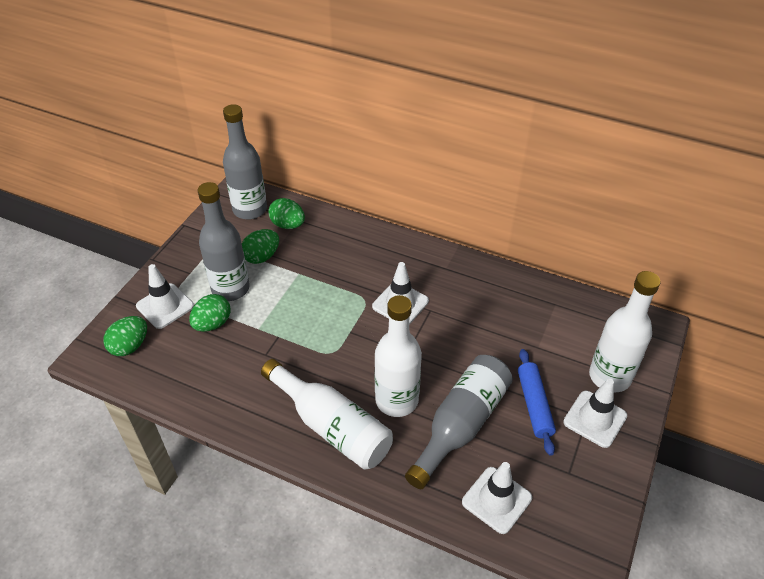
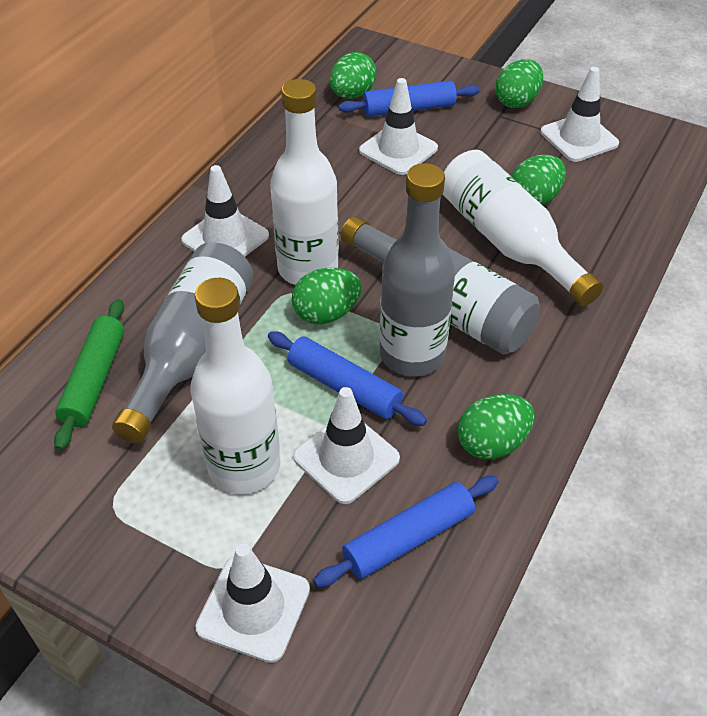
blue rolling pin: 1 -> 3
green egg: 4 -> 5
green rolling pin: 0 -> 1
white traffic cone: 4 -> 5

